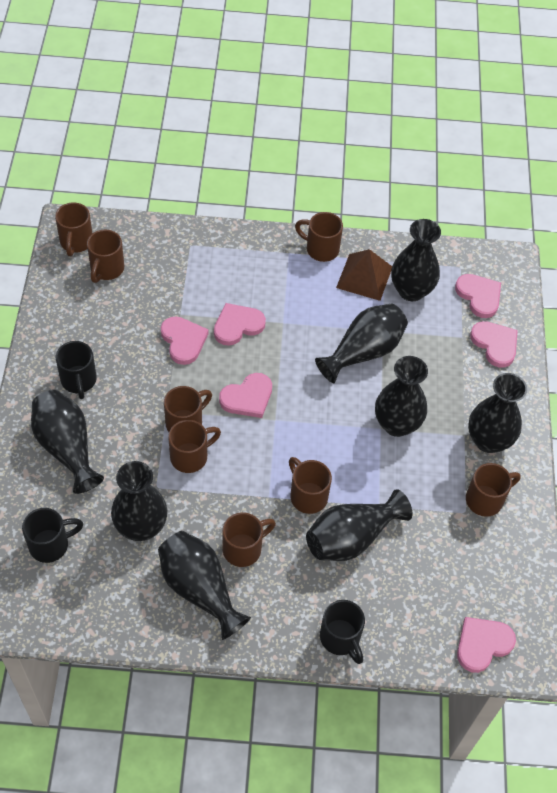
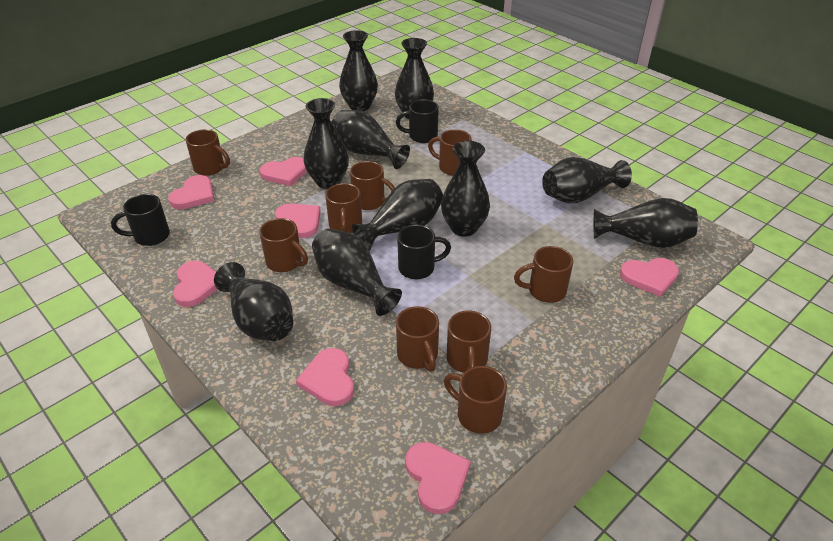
black vase: 8 -> 10
brown mug: 8 -> 9
brown pyramid: 1 -> 0
pink heart: 6 -> 7

